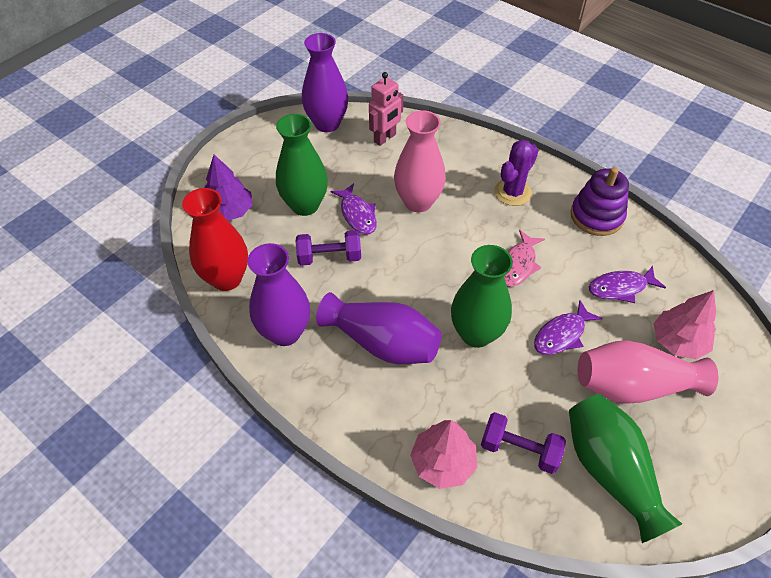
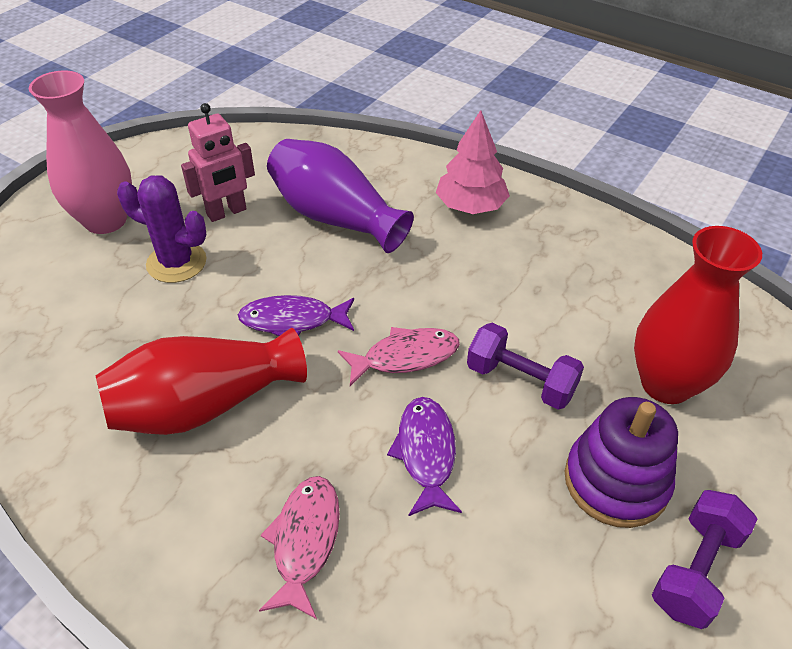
green vase: 3 -> 0
pink fish: 1 -> 2
pink tree: 2 -> 1
pink vase: 2 -> 1
purple fish: 3 -> 2
purple tree: 1 -> 0
purple vase: 3 -> 1
red vase: 1 -> 2

